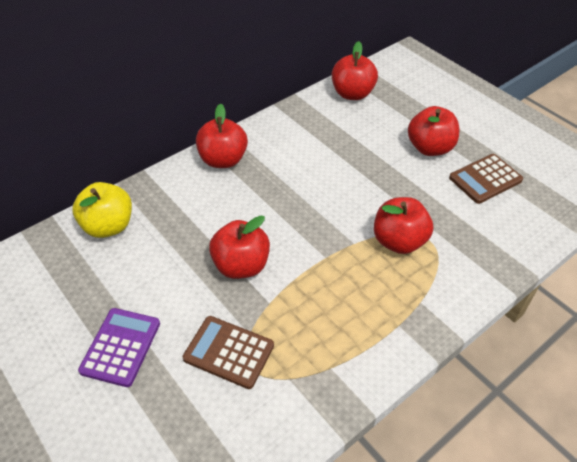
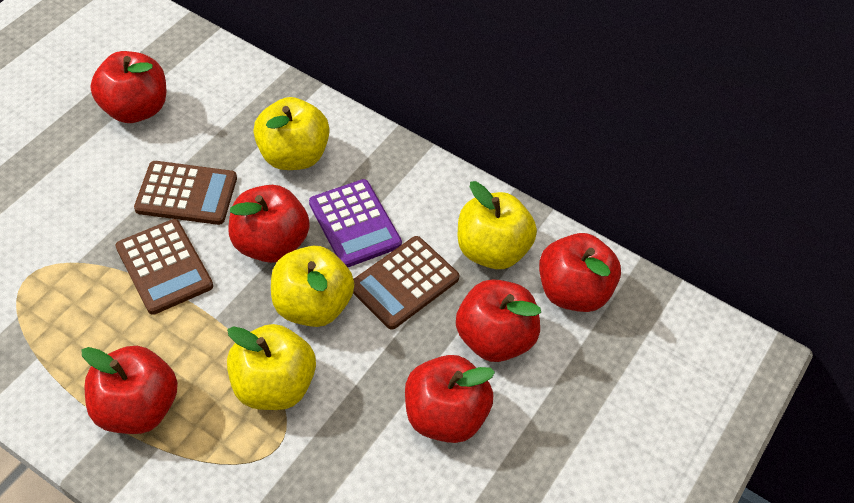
brown calculator: 2 -> 3
red apple: 5 -> 6
yellow apple: 1 -> 4

